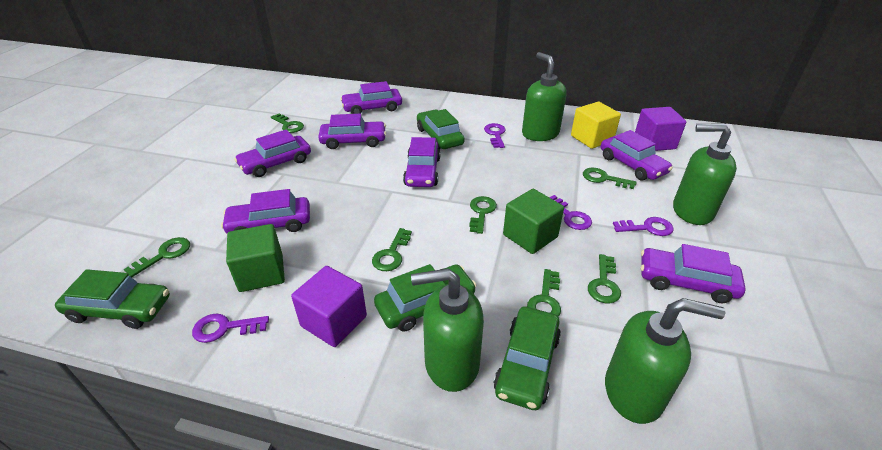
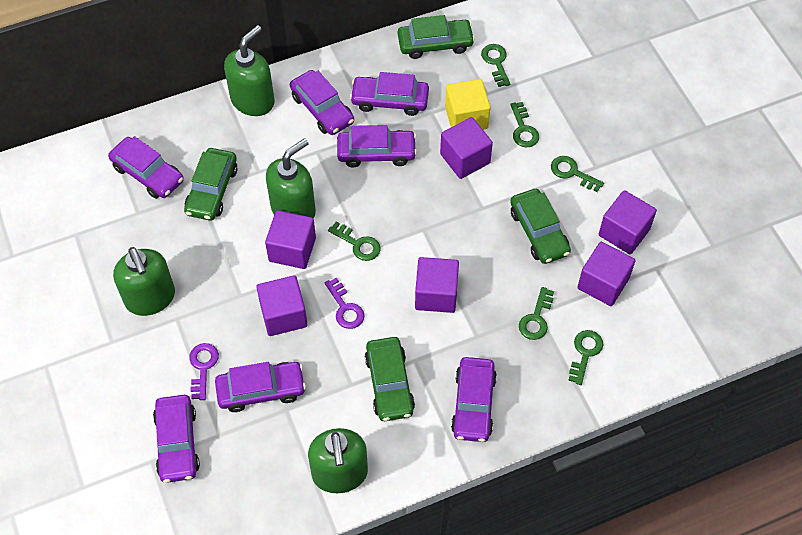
green cube: 2 -> 0
green key: 7 -> 6
purple cube: 2 -> 6
purple key: 4 -> 2

